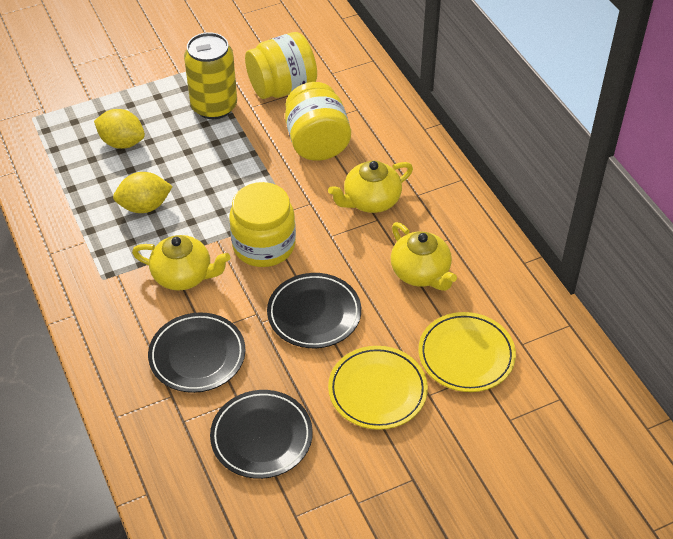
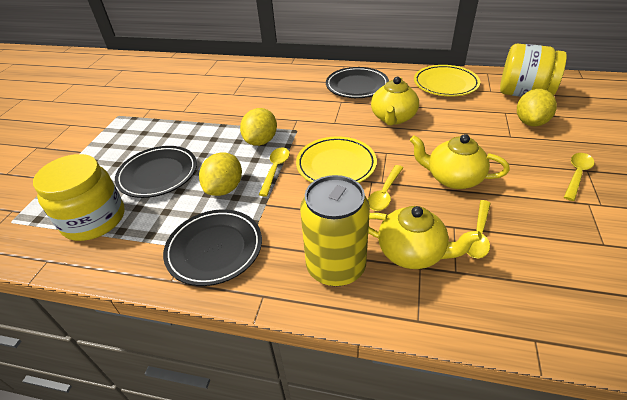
yellow jar: 3 -> 2
yellow lemon: 2 -> 3
yellow spoon: 0 -> 4

